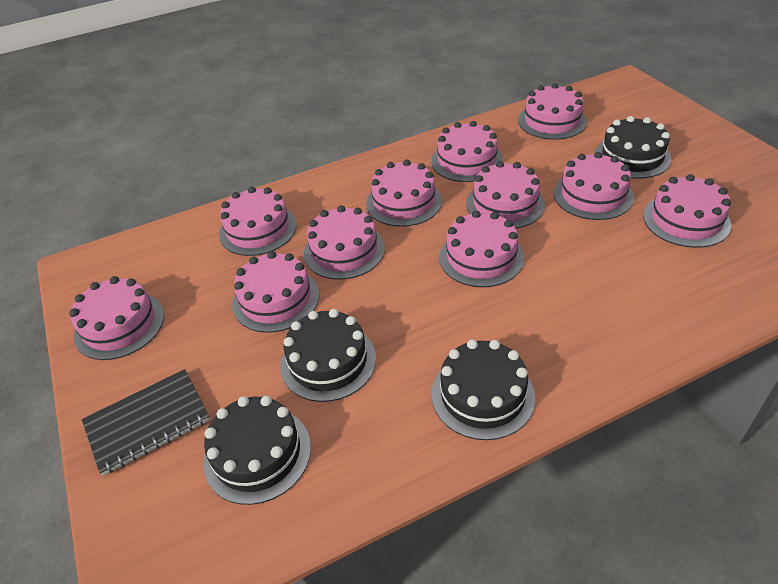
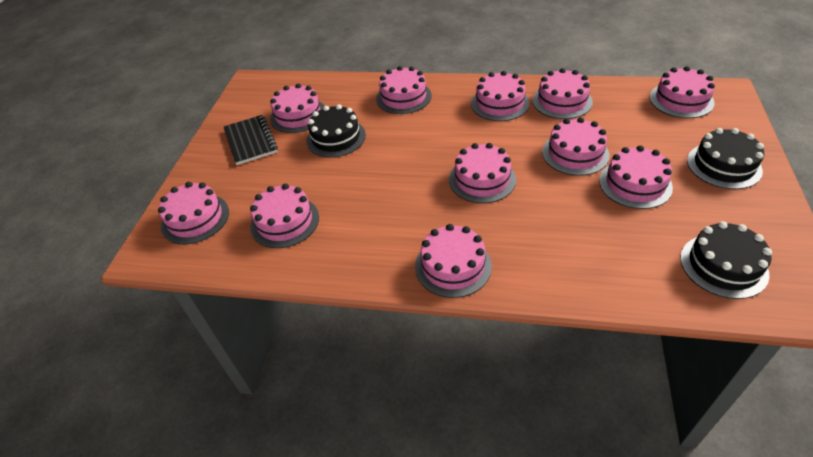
black cake: 4 -> 3

